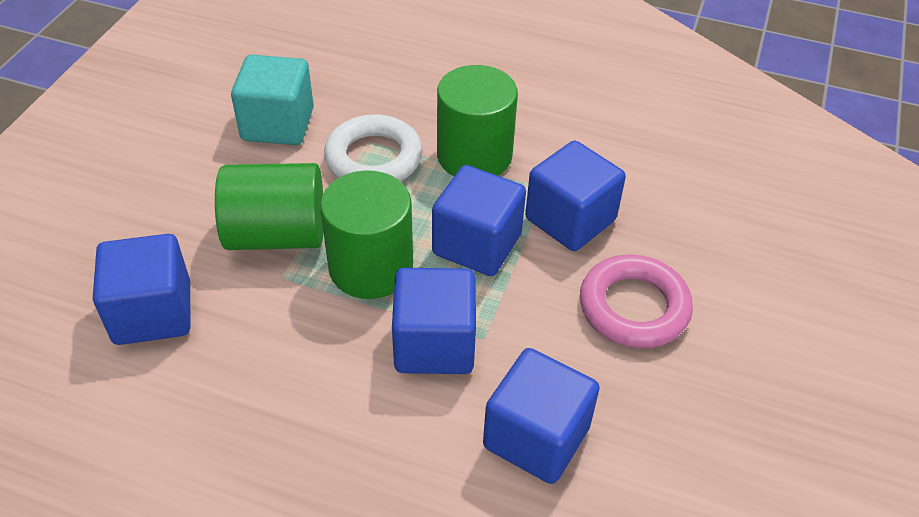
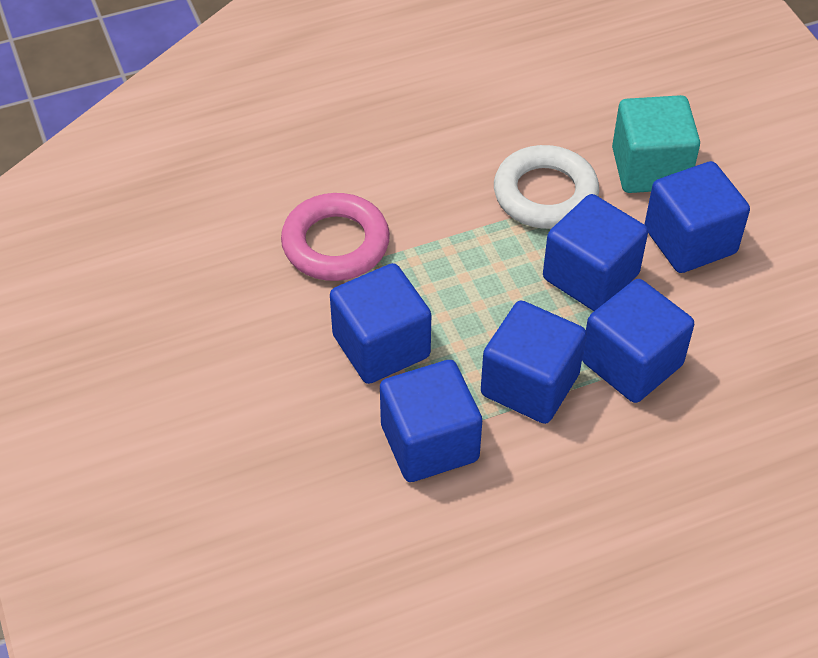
blue cube: 5 -> 6
green cylinder: 3 -> 0

